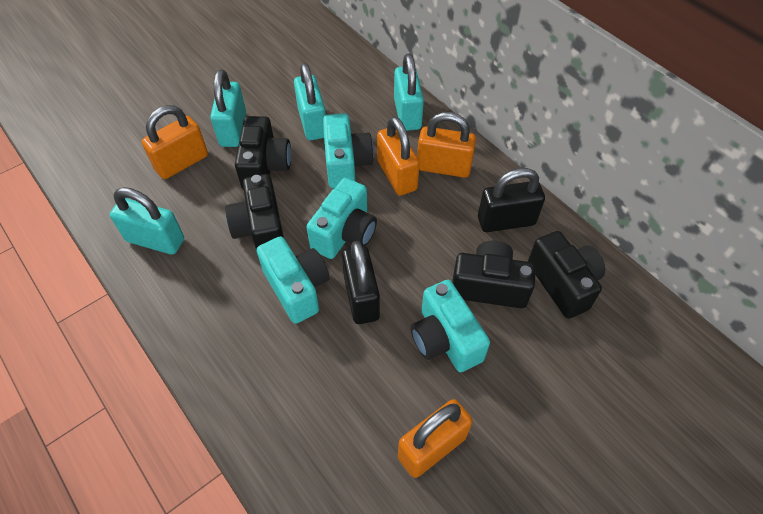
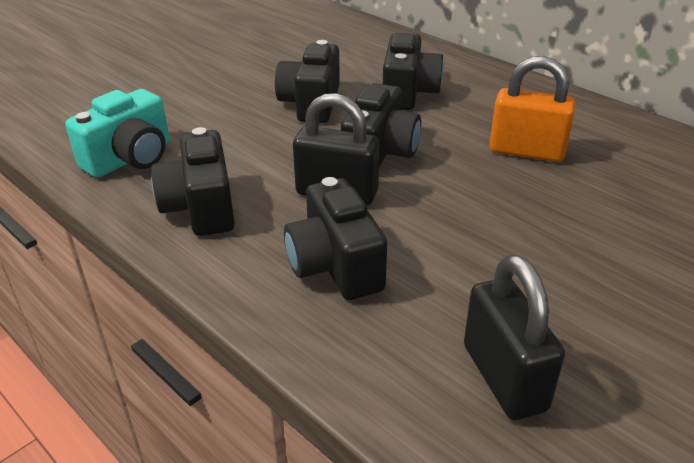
black camera: 4 -> 5
orange padlock: 4 -> 1
turquoise camera: 4 -> 1
turquoise padlock: 4 -> 0

